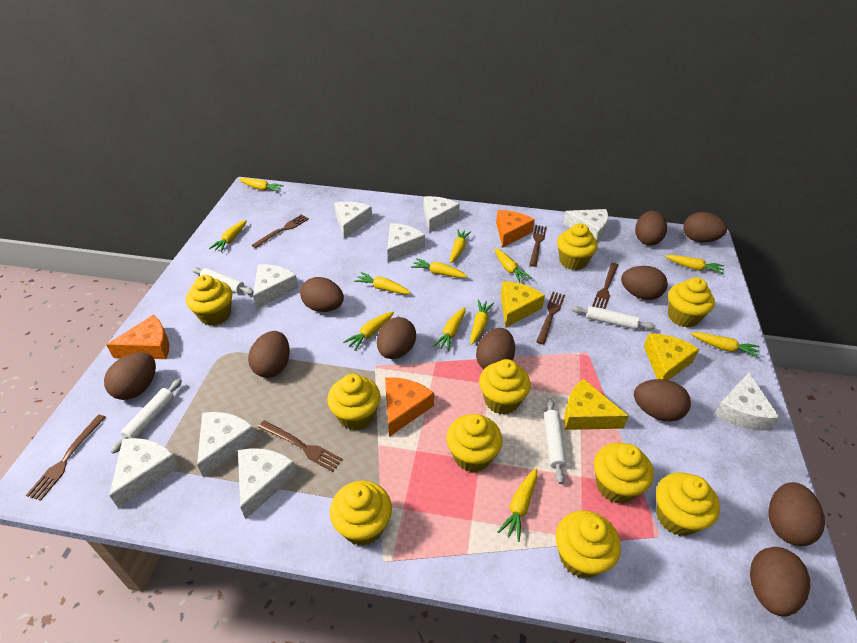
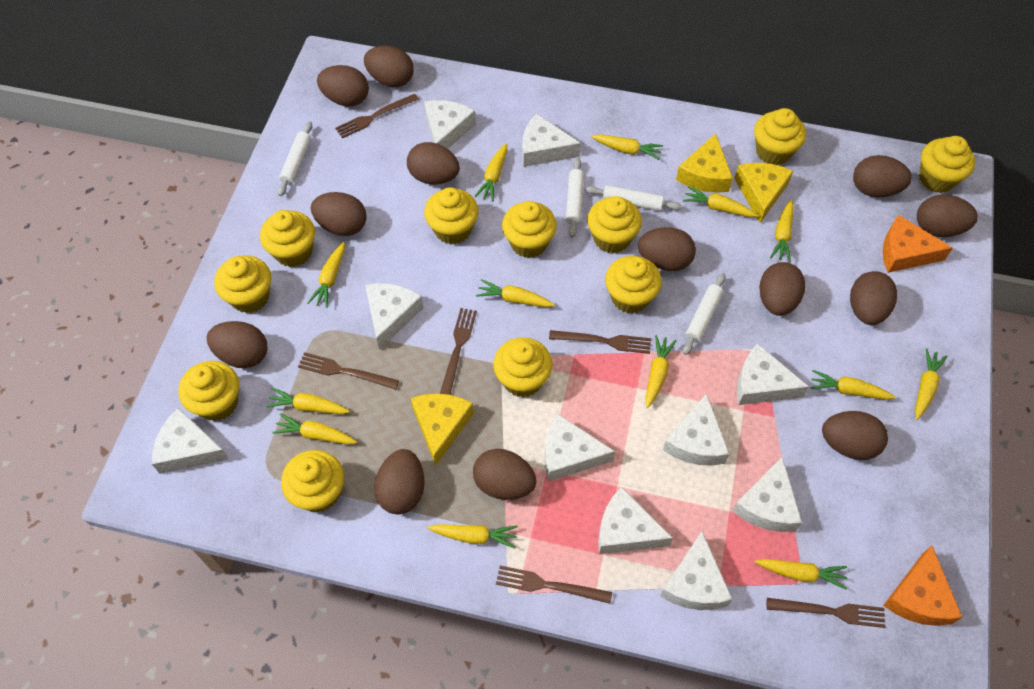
brown egg: 11 -> 13
orange cheese: 3 -> 2
white cheese: 9 -> 10
yellow carrot: 12 -> 13
yellow cupcake: 10 -> 11

